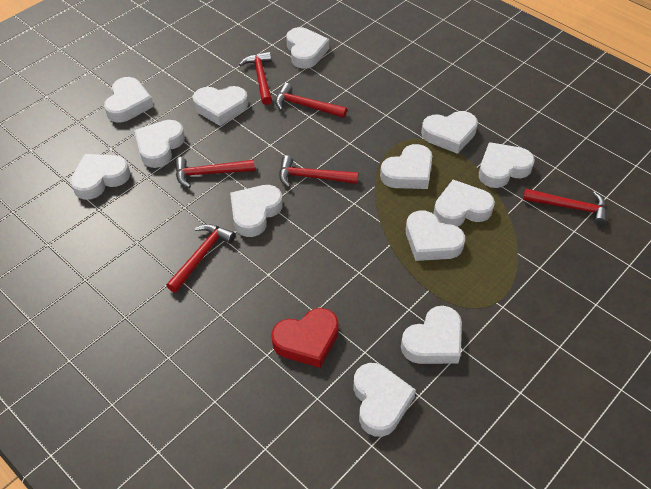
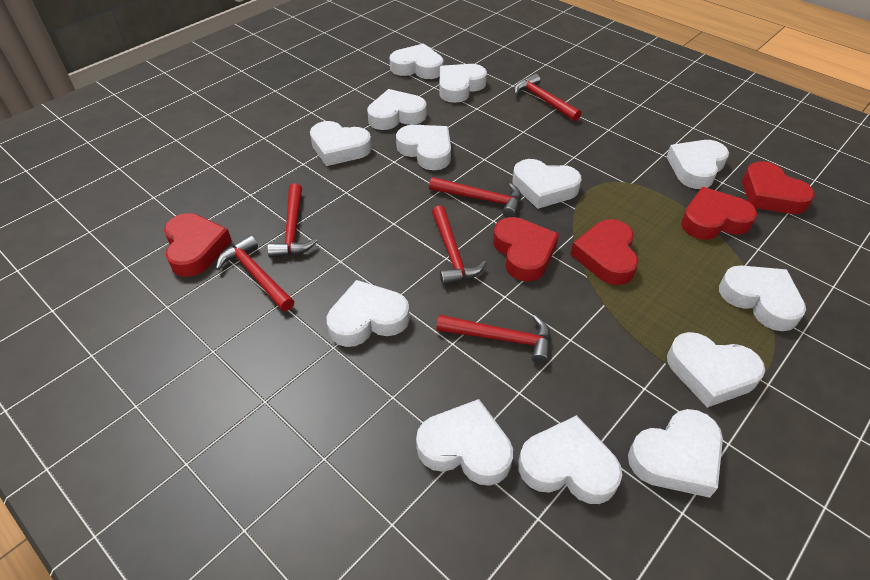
red heart: 1 -> 5

